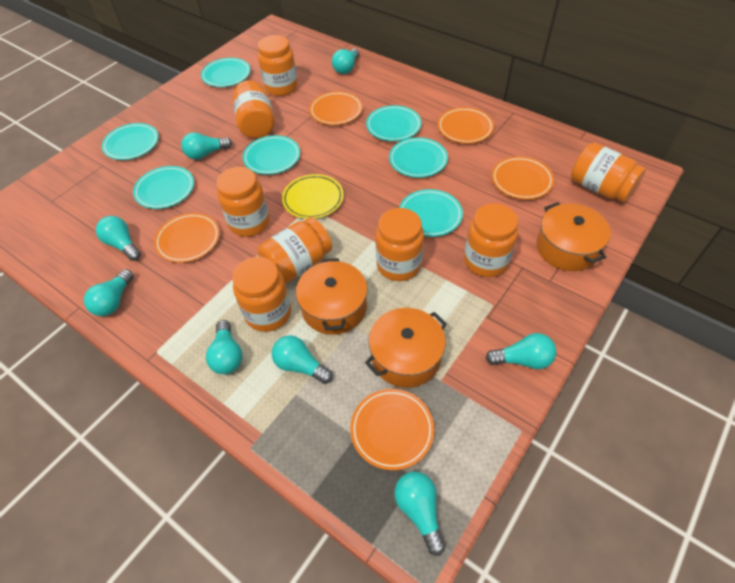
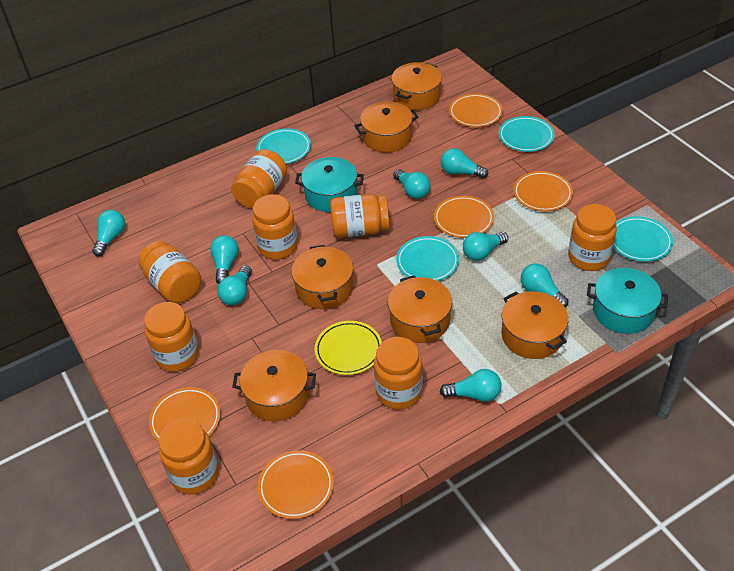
orange pot: 3 -> 6
turquoise plate: 7 -> 4
turquoise pot: 0 -> 2

